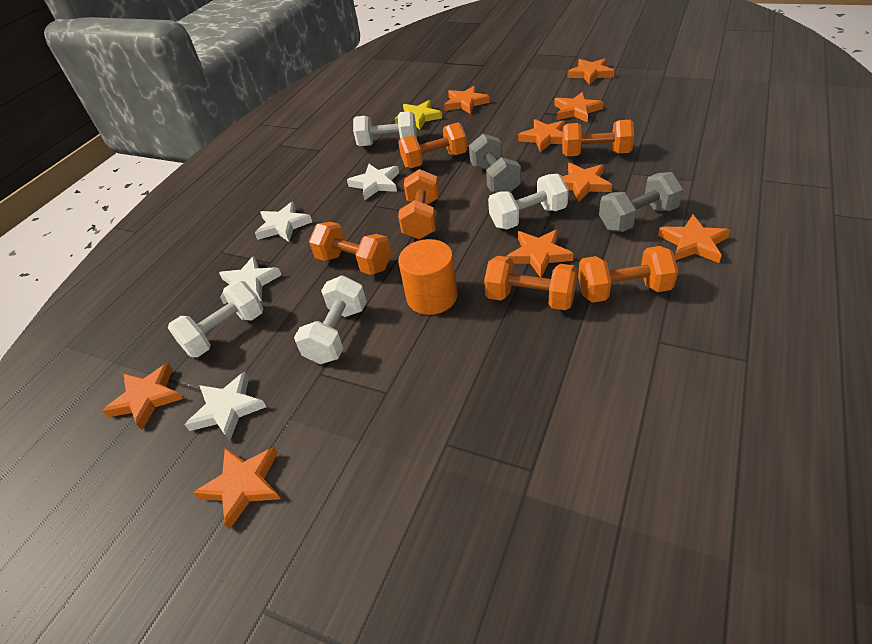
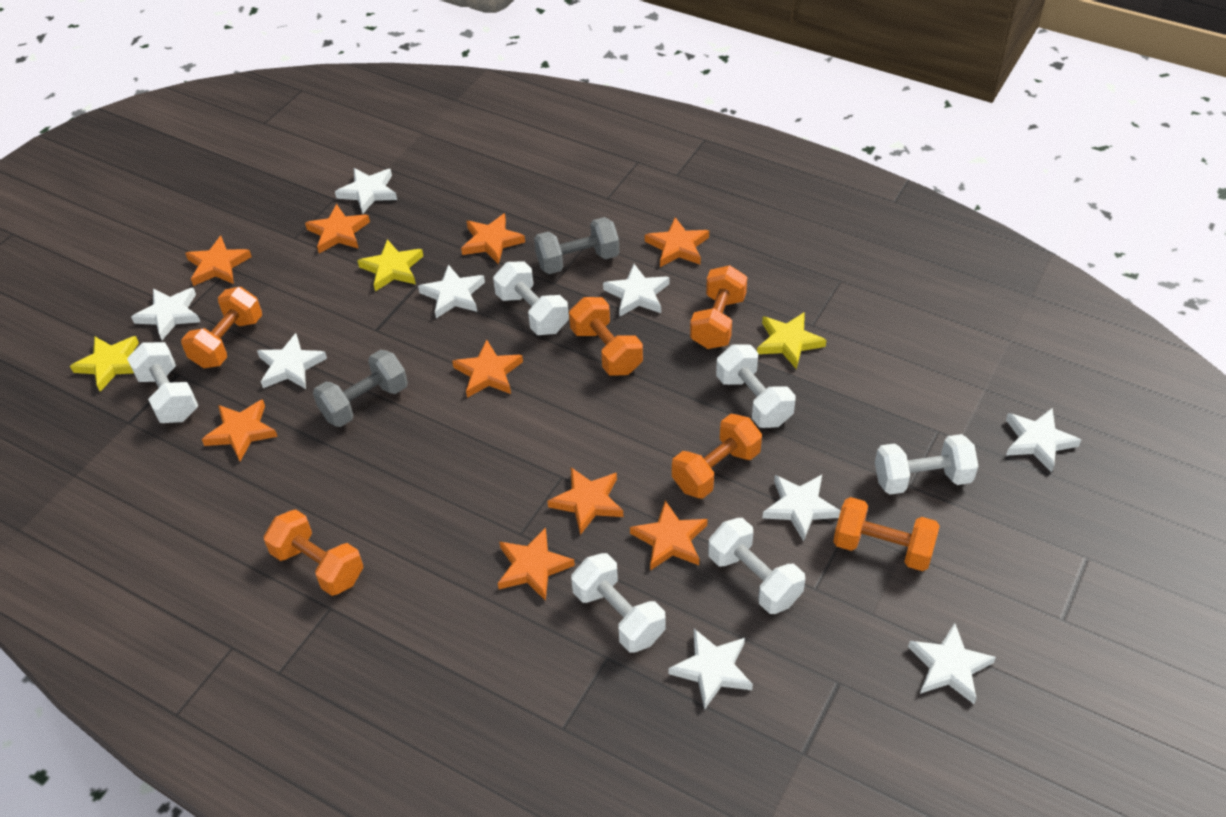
orange cylinder: 1 -> 0
white dumbbell: 4 -> 6
white star: 4 -> 9
yellow star: 1 -> 3

